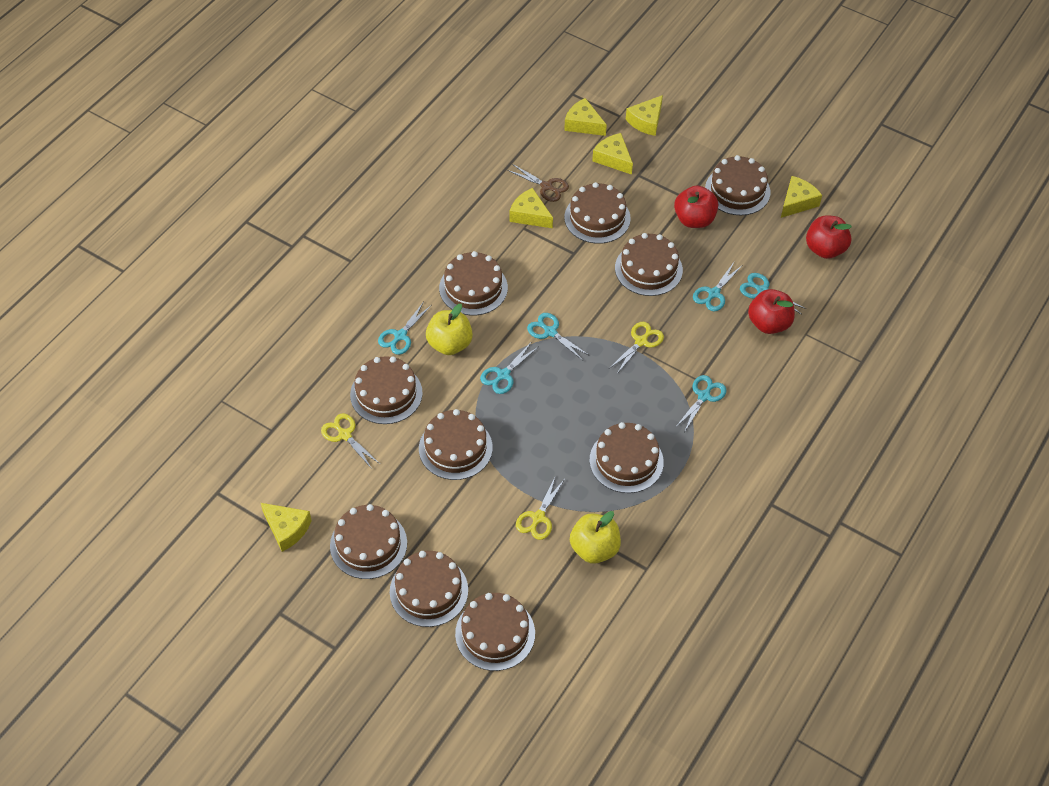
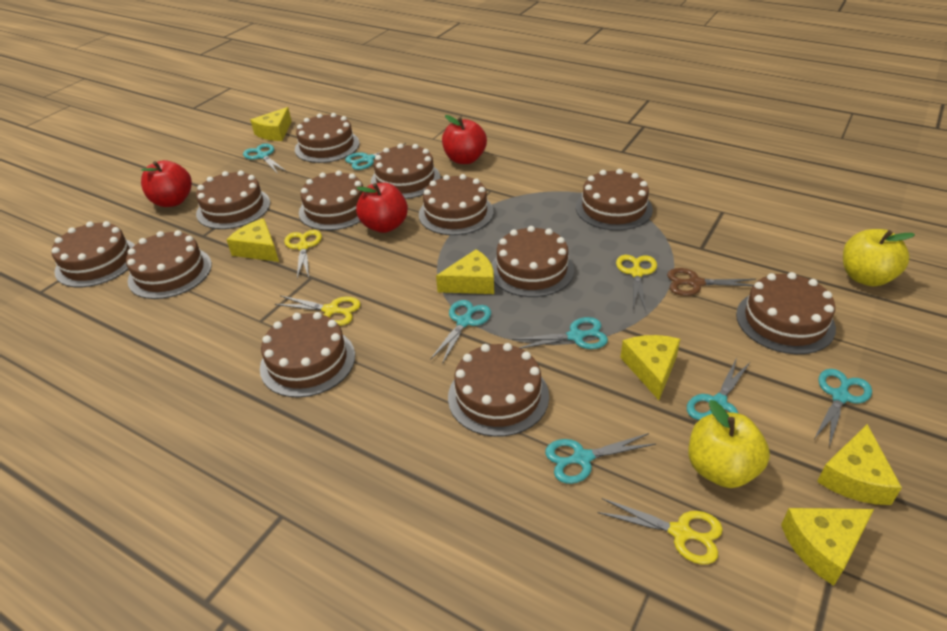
brown cake: 10 -> 12
turquoise scissors: 6 -> 7
yellow scissors: 3 -> 4

